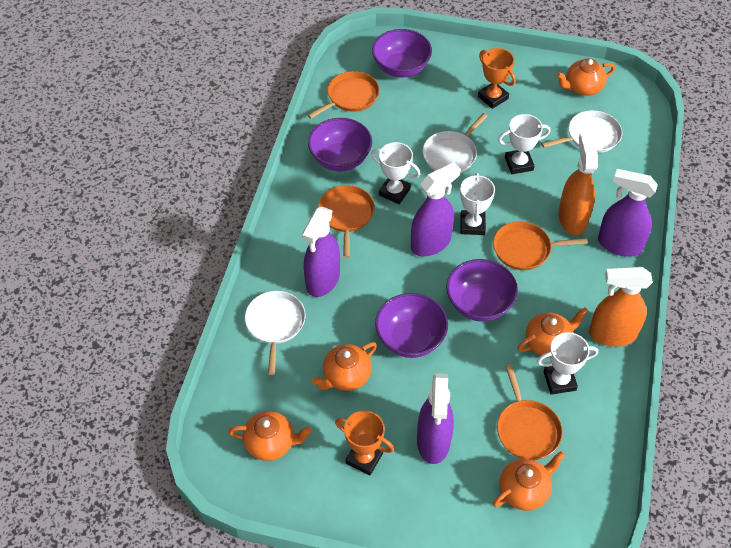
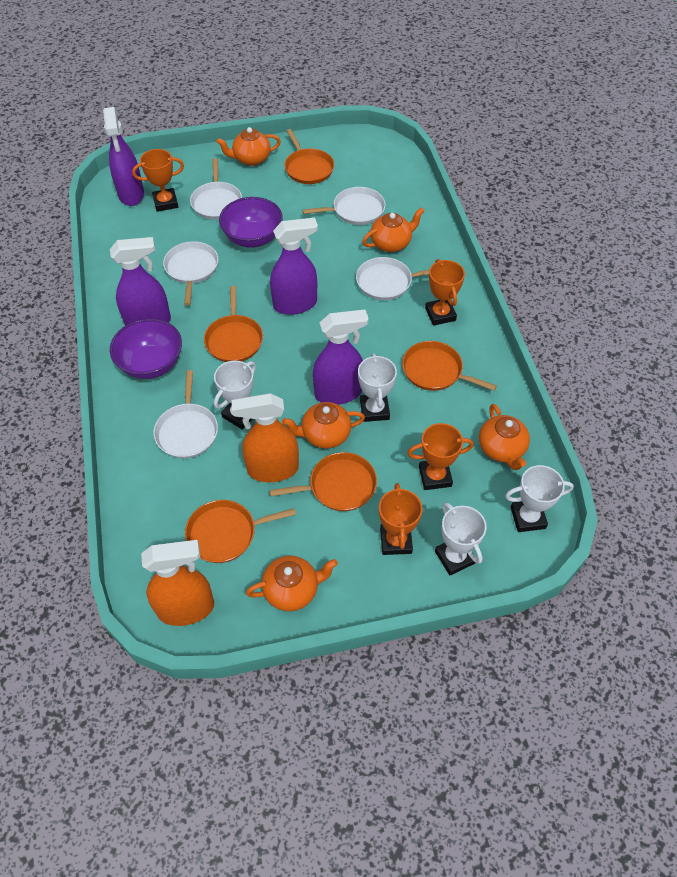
orange pan: 4 -> 5
orange trophy: 2 -> 4
purple bowl: 4 -> 2
white pan: 3 -> 5

